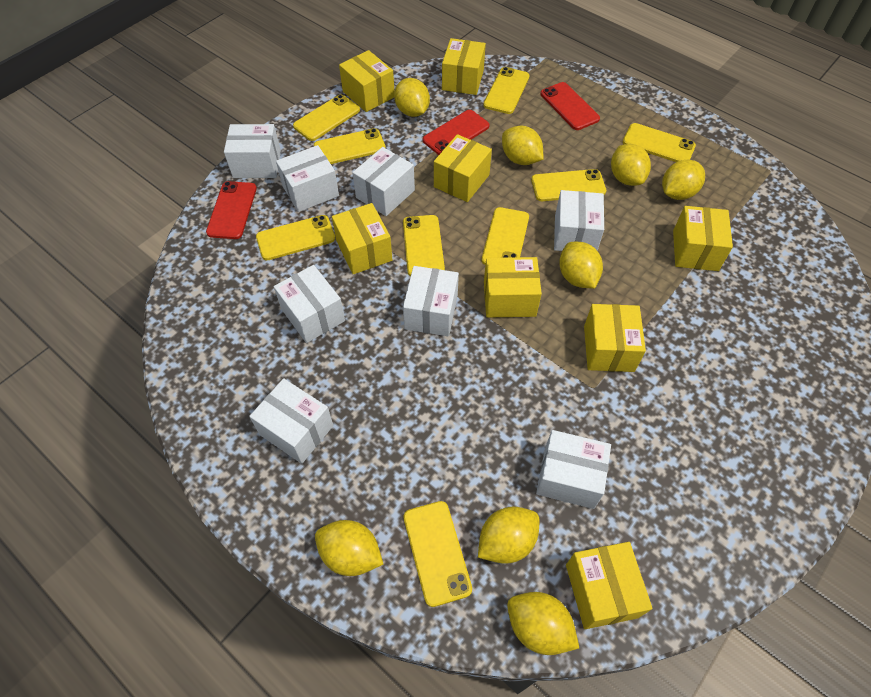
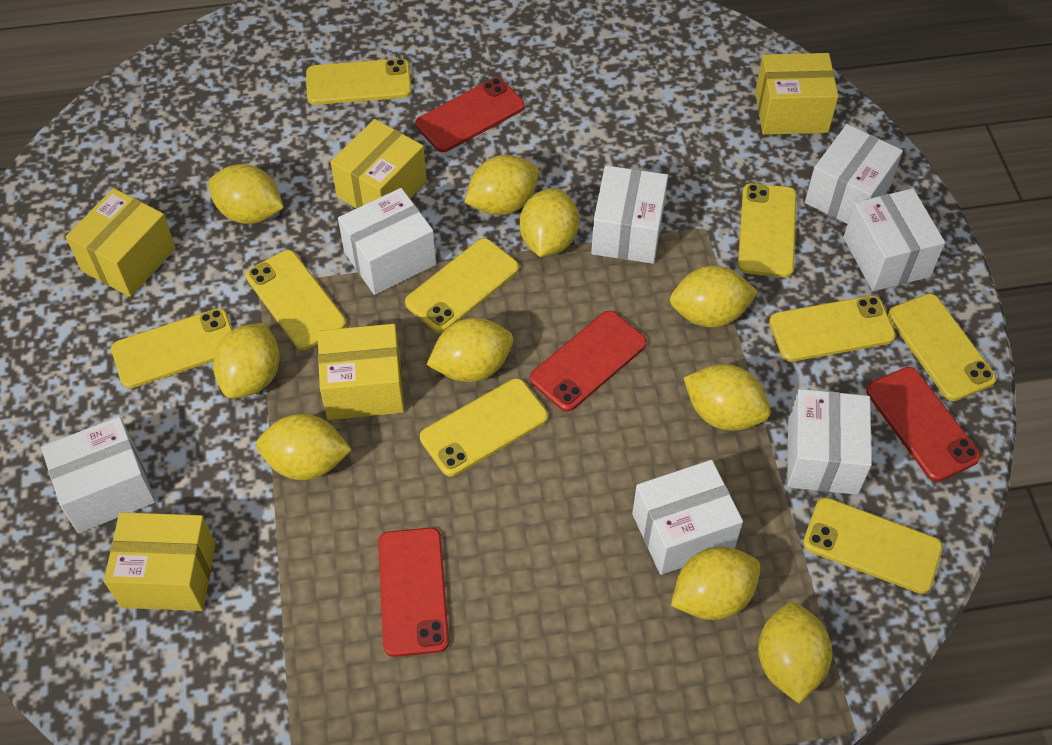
red phone: 3 -> 4
white box: 8 -> 7
yellow box: 8 -> 5
yellow lemon: 8 -> 10

